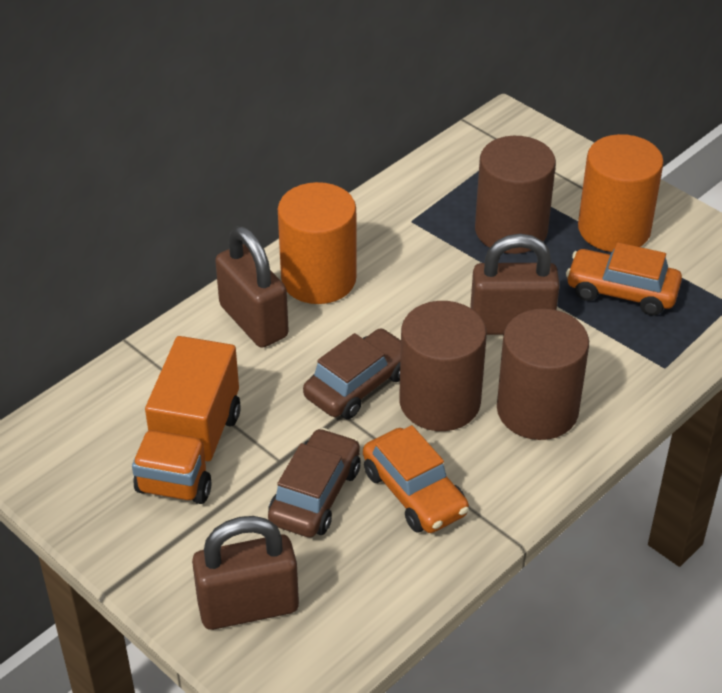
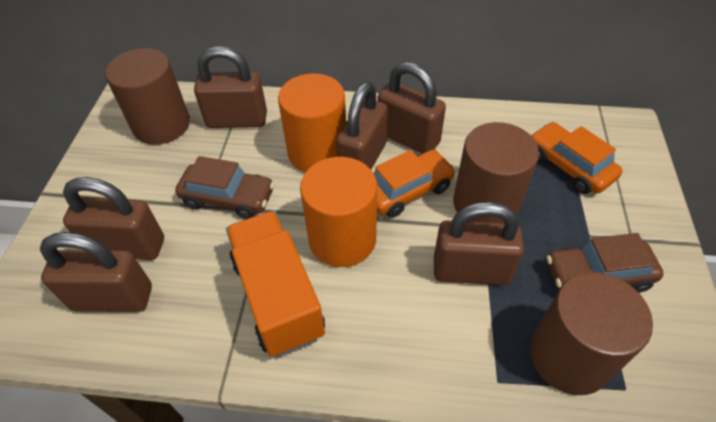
brown padlock: 3 -> 6

